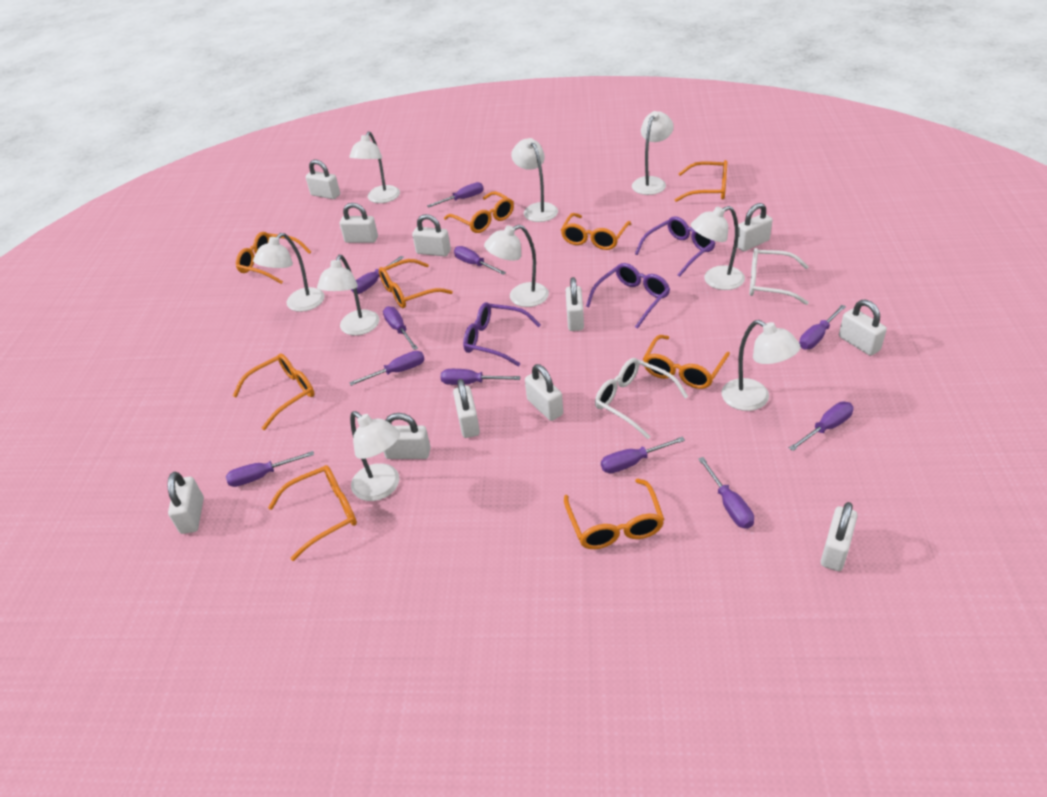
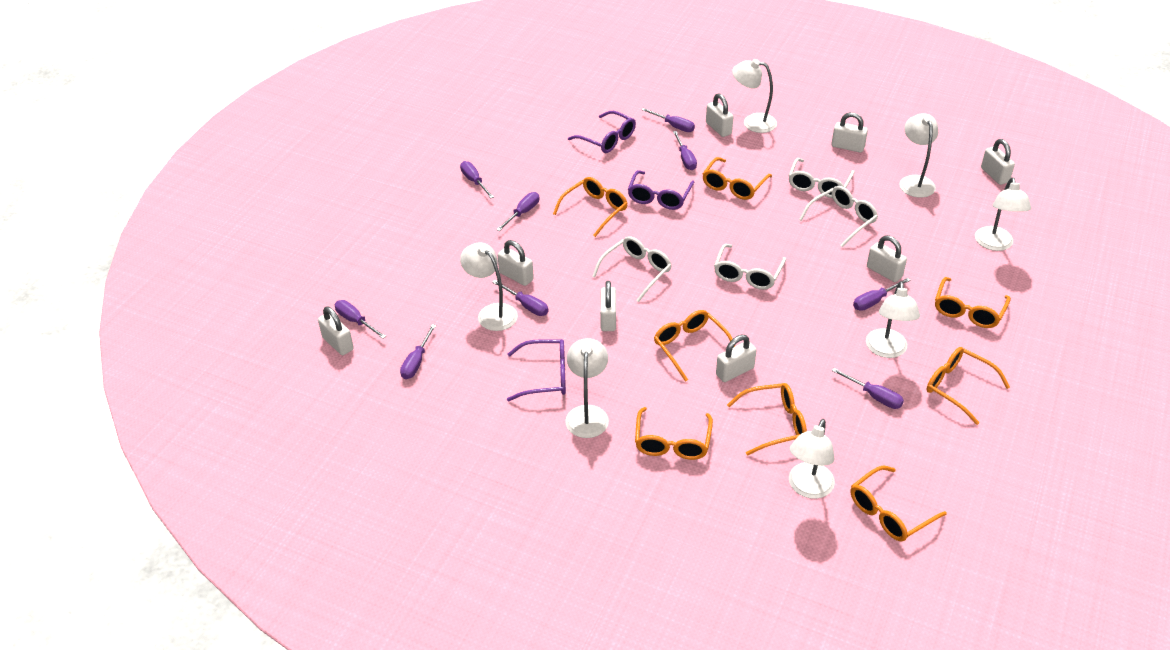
orange glasses: 9 -> 8
purple screwdriver: 11 -> 9
white glasses: 2 -> 4
white lamp: 9 -> 7
white padlock: 11 -> 8

